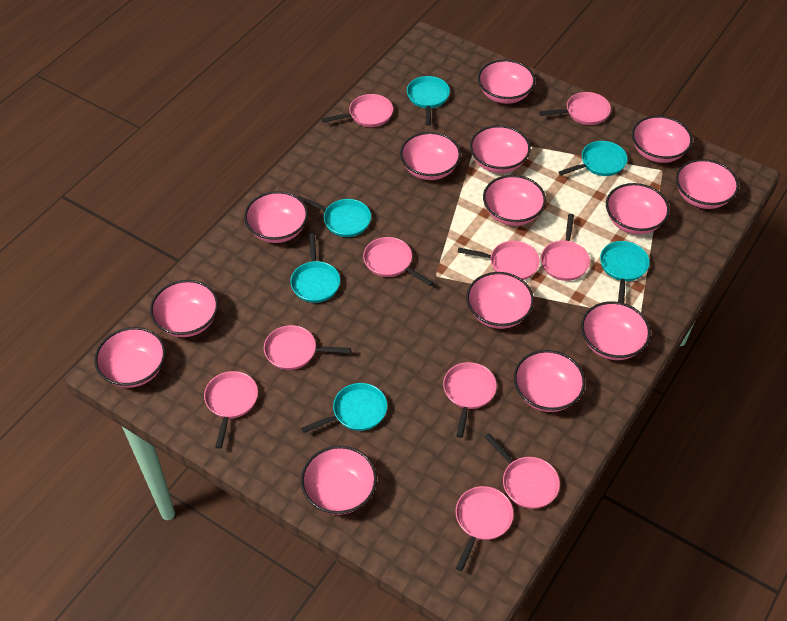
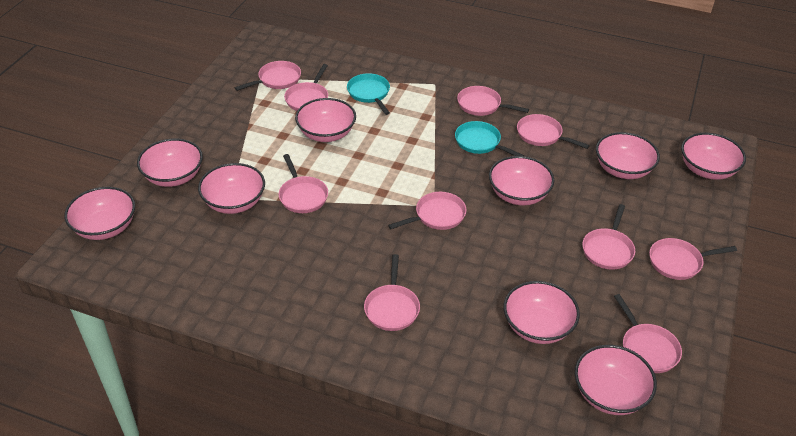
pink bowl: 14 -> 9
turquoise pan: 6 -> 2

